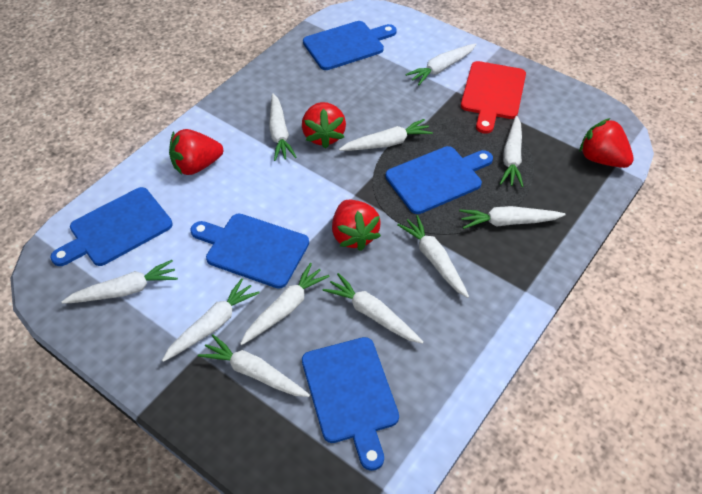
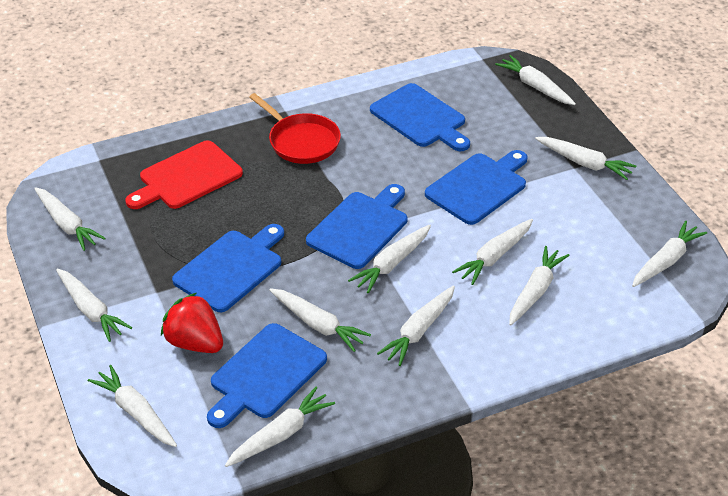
red pan: 0 -> 1
red strawberry: 4 -> 1
white carrot: 11 -> 12

